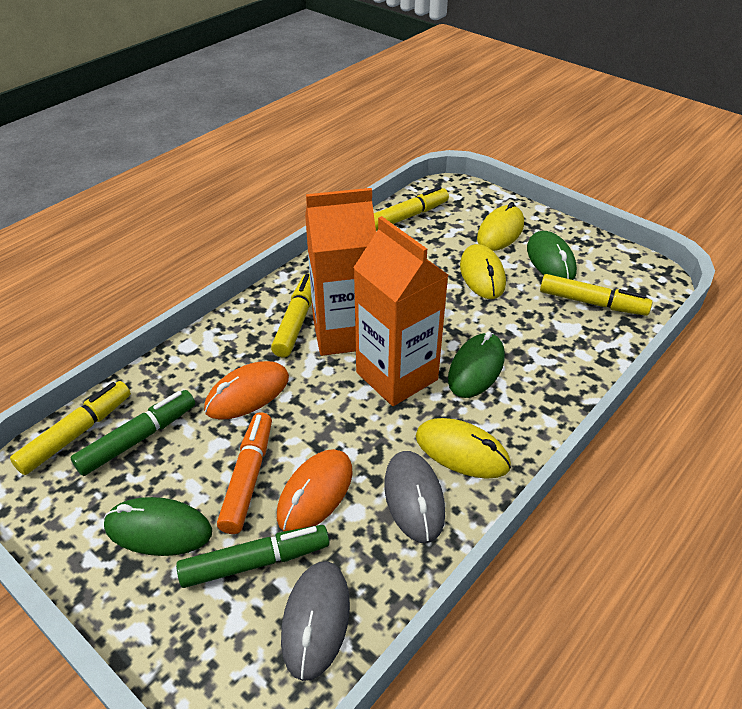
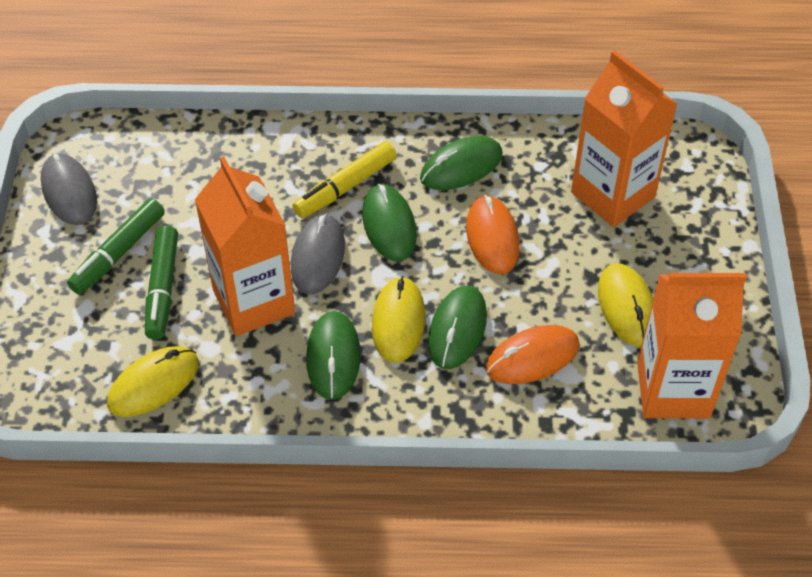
green mouse: 3 -> 4
orange carton: 2 -> 3
orange marker: 1 -> 0
yellow marker: 4 -> 1

